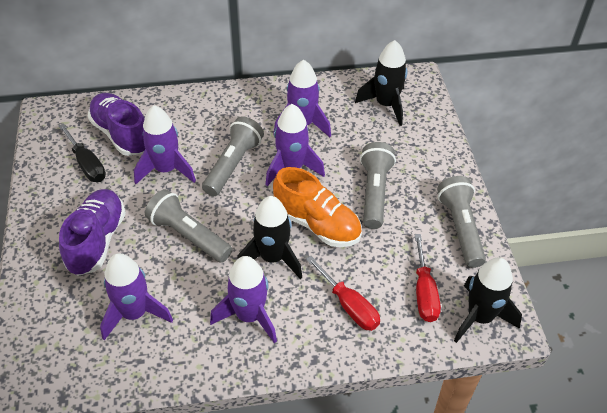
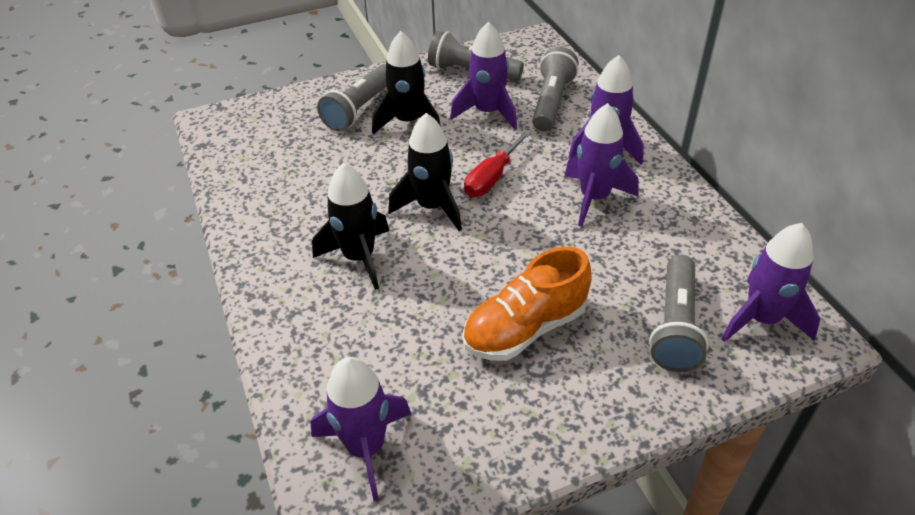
black screwdriver: 1 -> 0
purple shoe: 2 -> 0
red screwdriver: 2 -> 1

